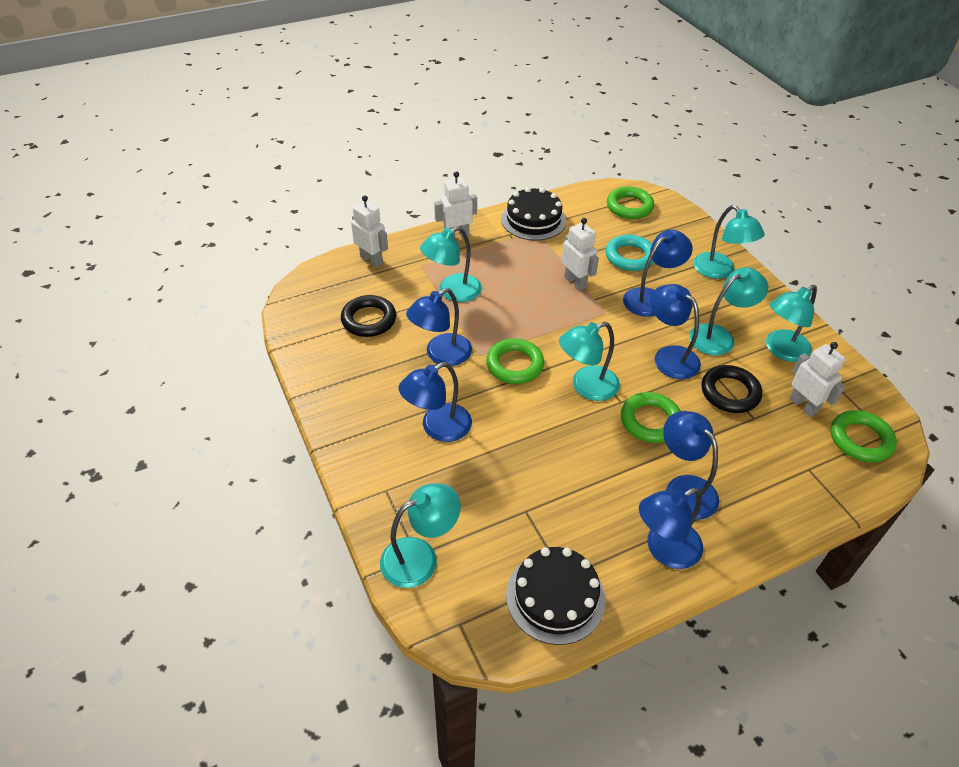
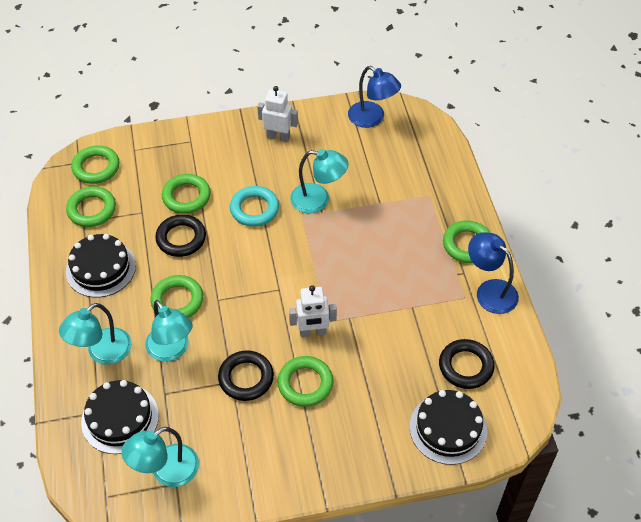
black cake: 2 -> 3
black ring: 2 -> 3
blue lamp: 6 -> 2
green ring: 4 -> 6
turquoise lamp: 6 -> 4
white robot: 4 -> 2

